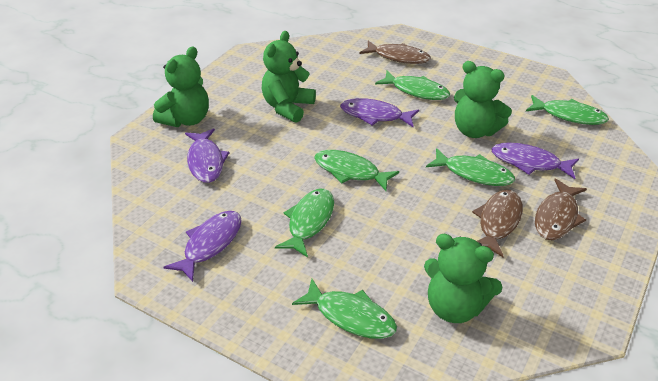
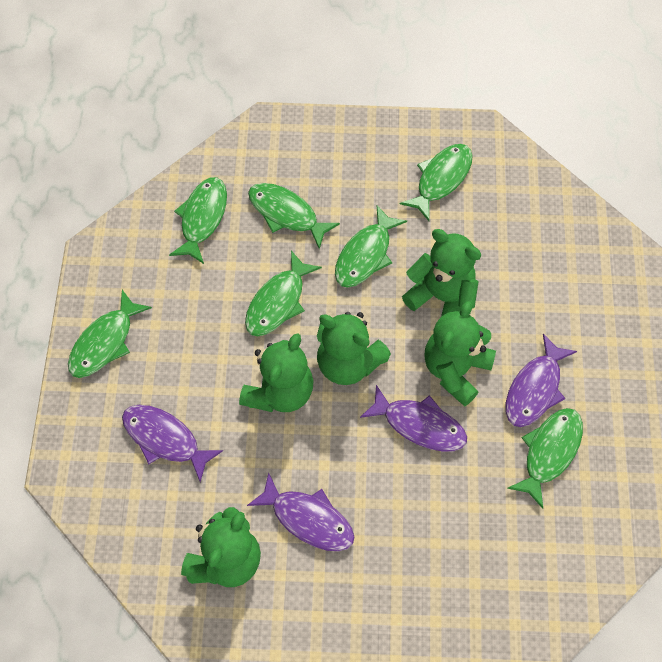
brown fish: 3 -> 0
green fish: 6 -> 7
green teddy bear: 4 -> 5

